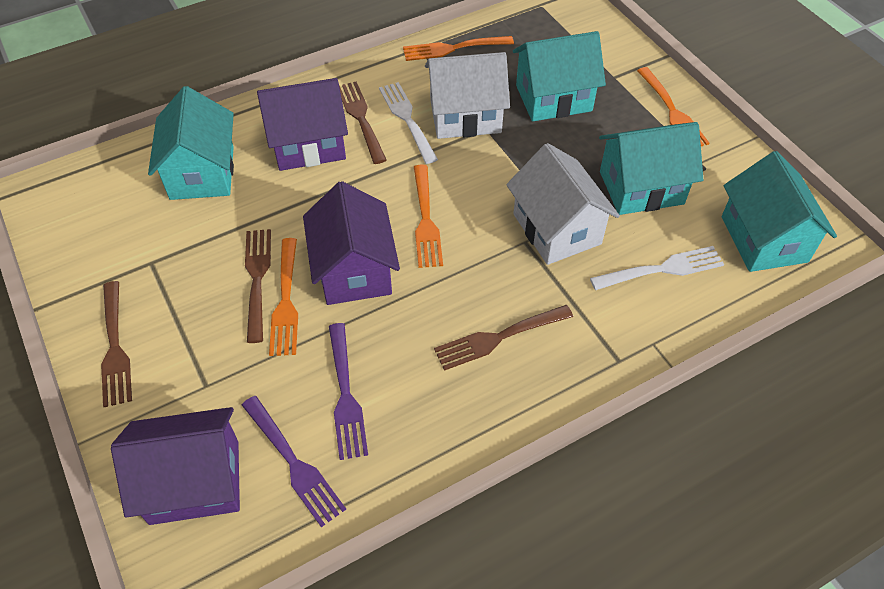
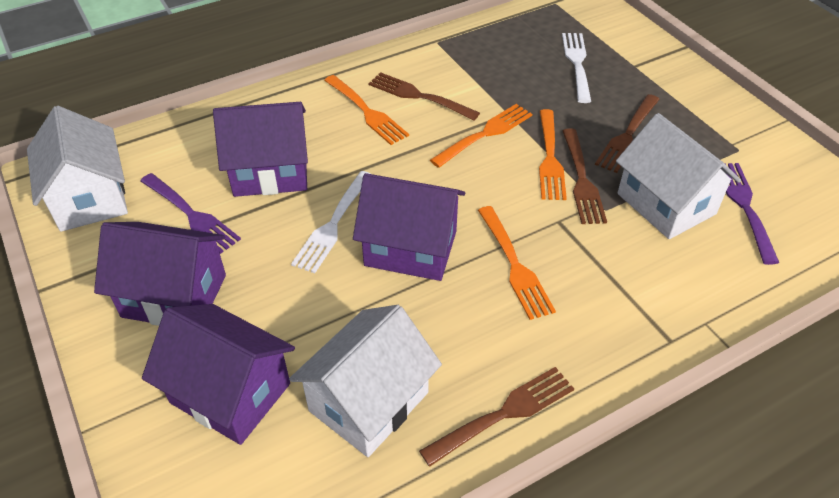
purple house: 3 -> 4
turquoise house: 4 -> 0
white house: 2 -> 3

